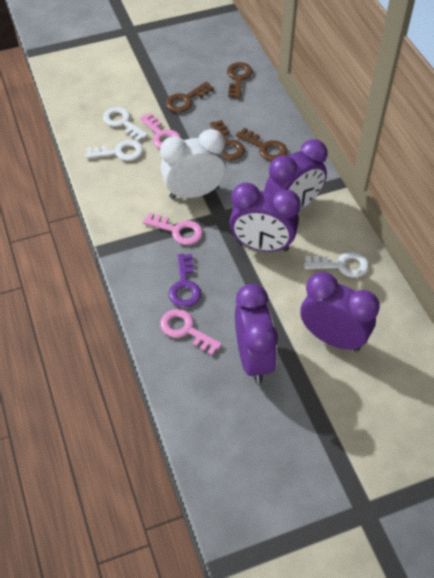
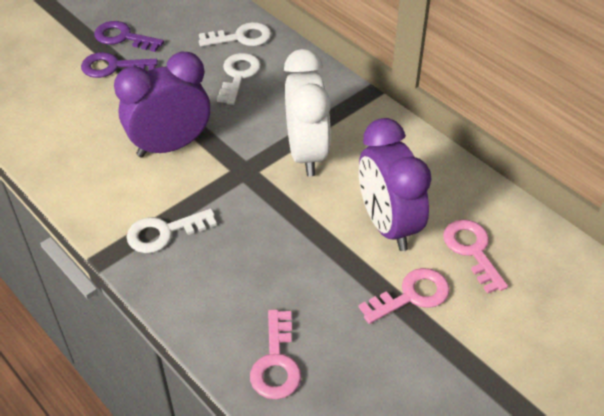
brown key: 4 -> 0
purple clock: 4 -> 2
purple key: 1 -> 2

